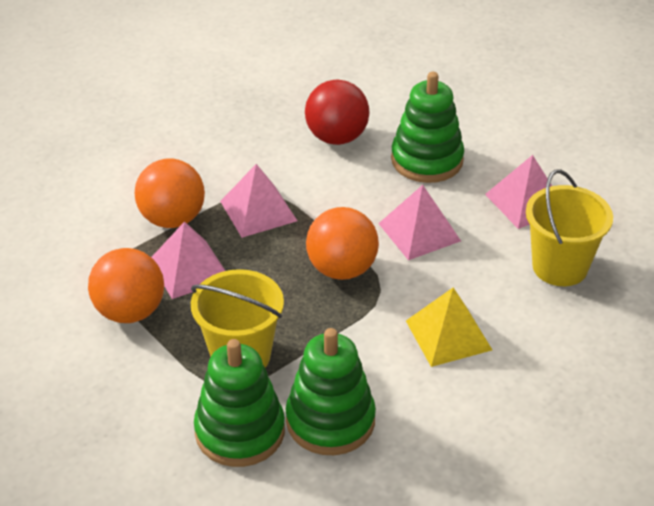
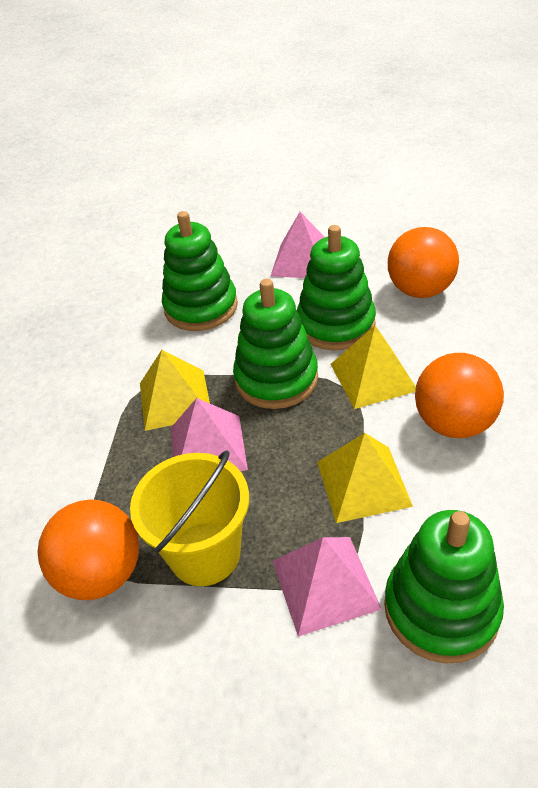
green stacking toy: 3 -> 4
pink pyramid: 4 -> 3
red ball: 1 -> 0
yellow bucket: 2 -> 1
yellow pyramid: 1 -> 3

